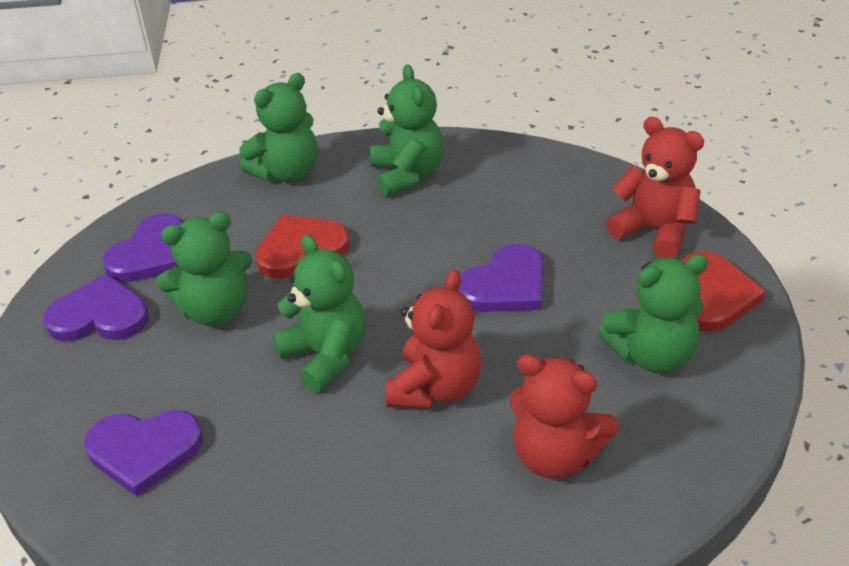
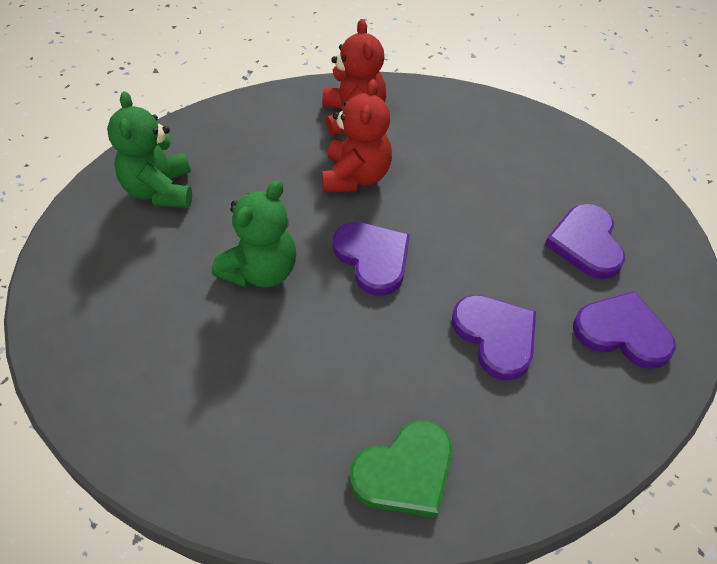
green heart: 0 -> 1
green teddy bear: 5 -> 2
red heart: 2 -> 0
red teddy bear: 3 -> 2

